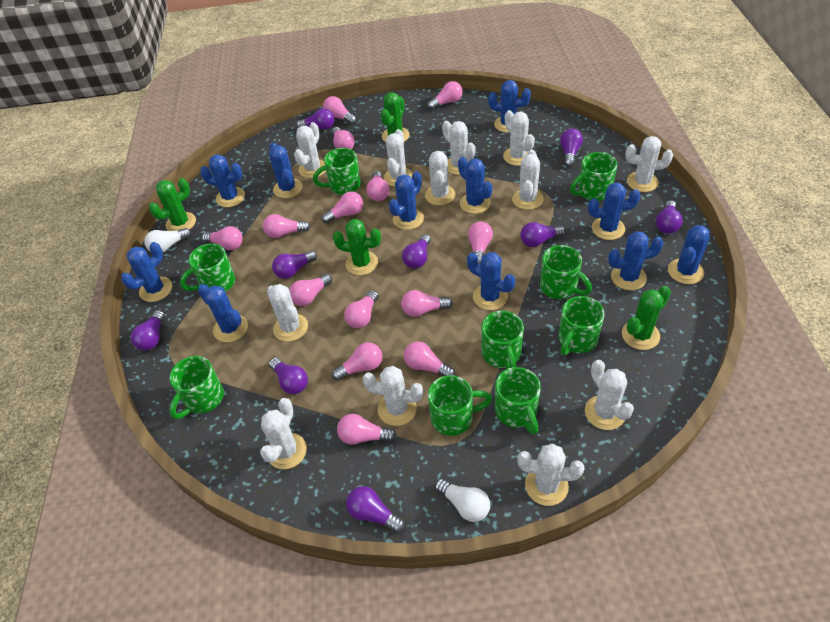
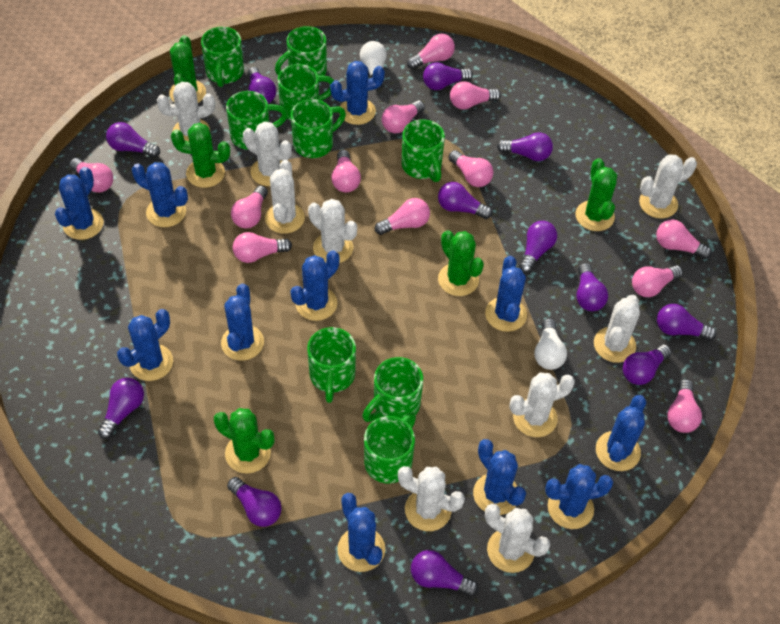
green cactus: 4 -> 5
pink light bulb: 14 -> 12
purple light bulb: 9 -> 12
white cactus: 12 -> 9

